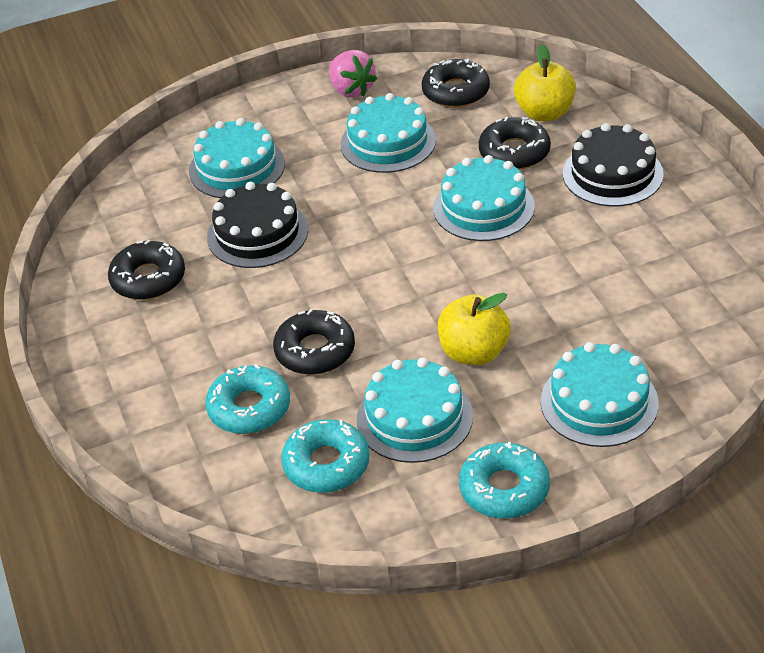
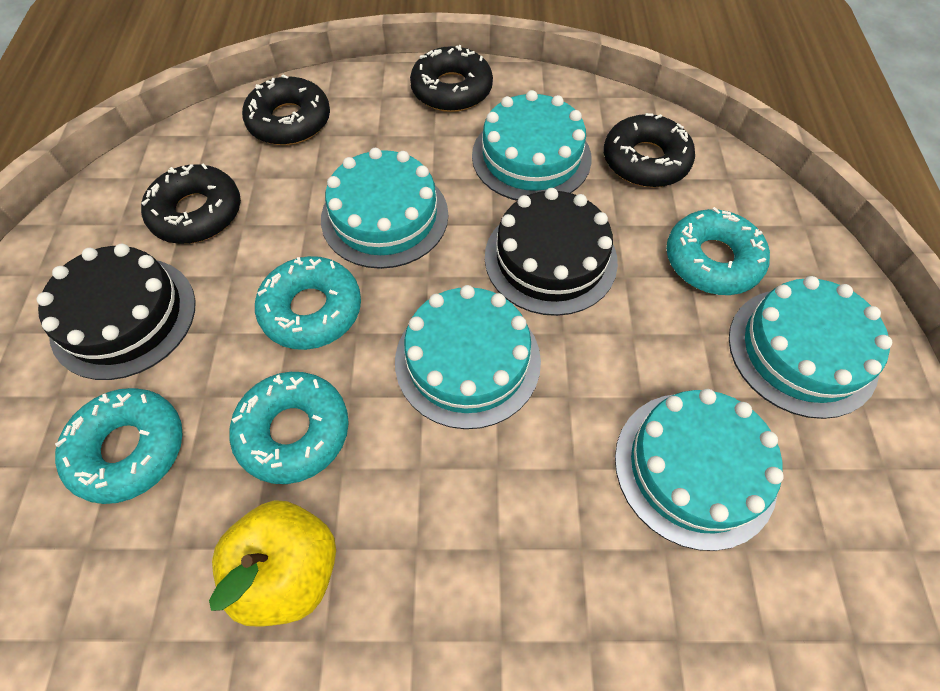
pink strawberry: 1 -> 0
turquoise donut: 3 -> 4
yellow apple: 2 -> 1

